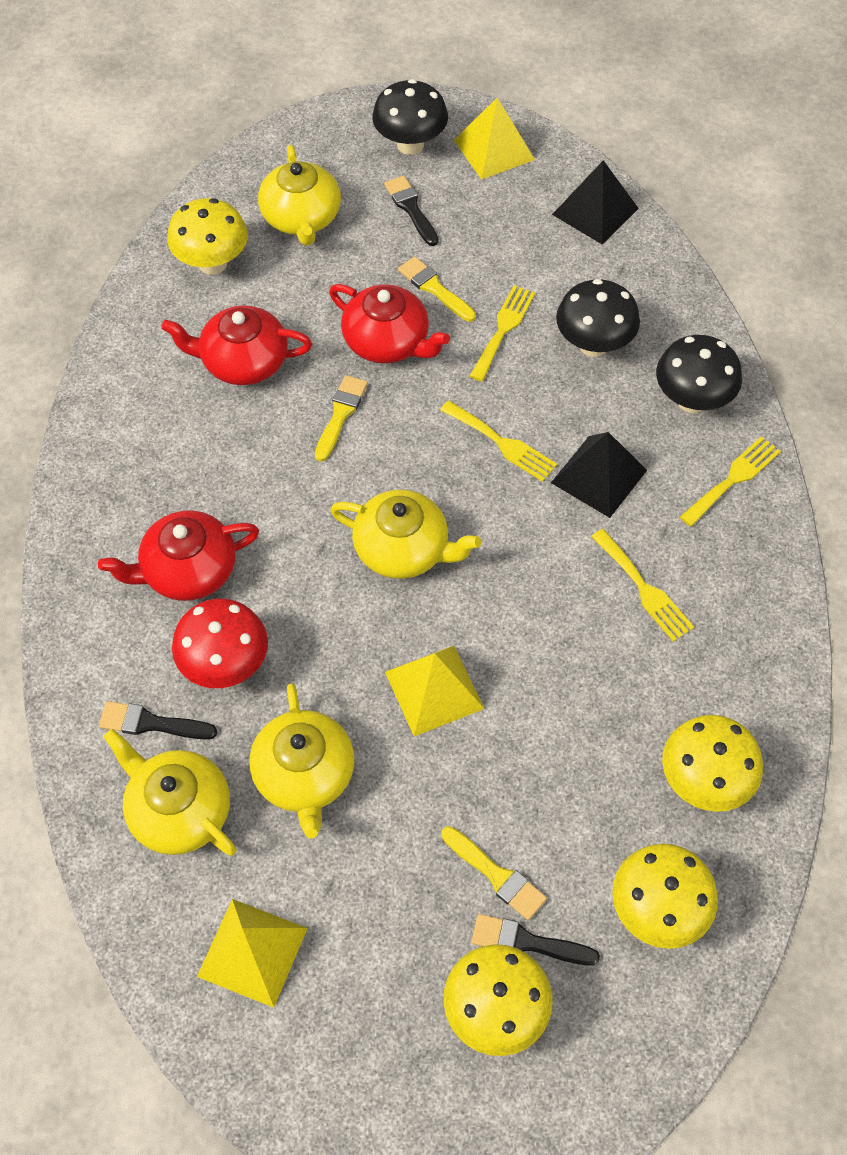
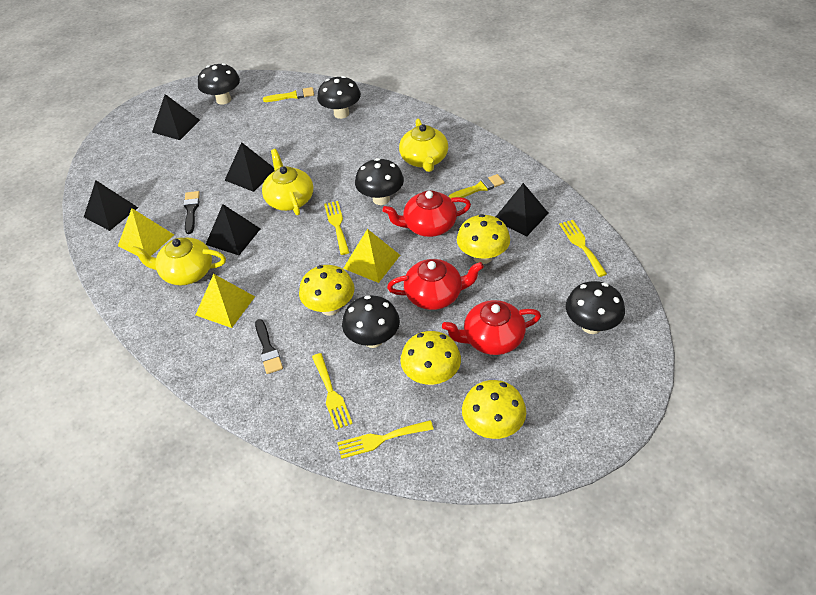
black brush: 3 -> 2
black mushroom: 3 -> 5
black pyramid: 2 -> 5
red mushroom: 1 -> 0
yellow brush: 3 -> 2
yellow teapot: 4 -> 3

